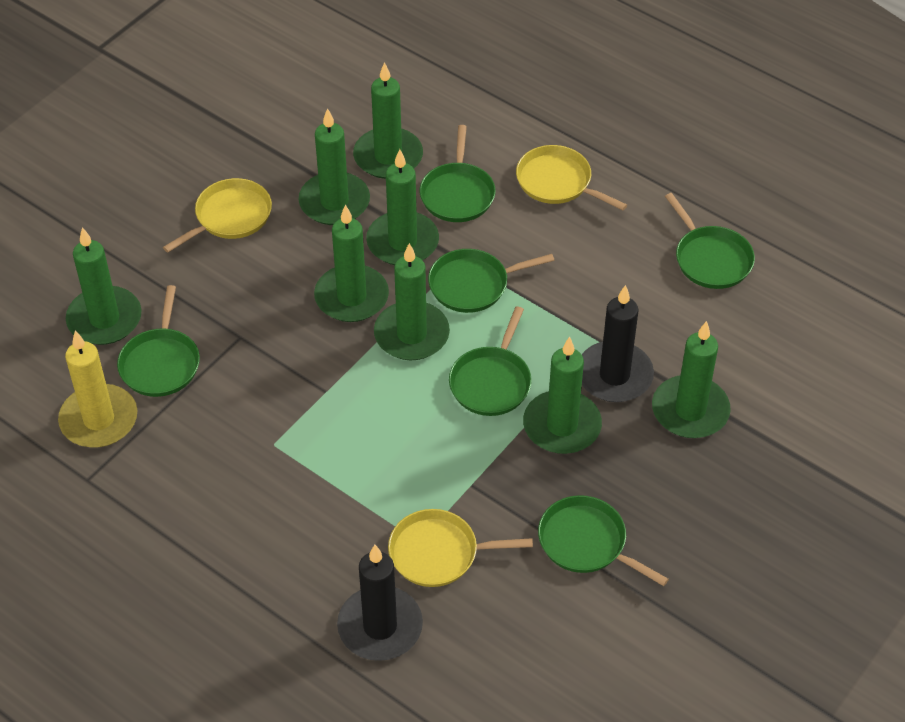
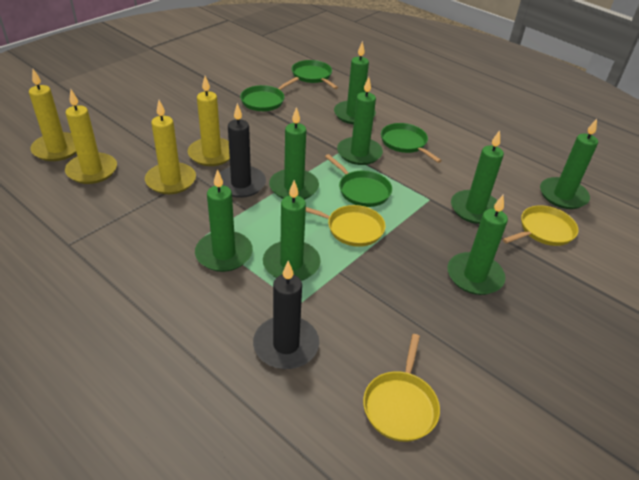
green pan: 6 -> 4
yellow candle: 1 -> 4

